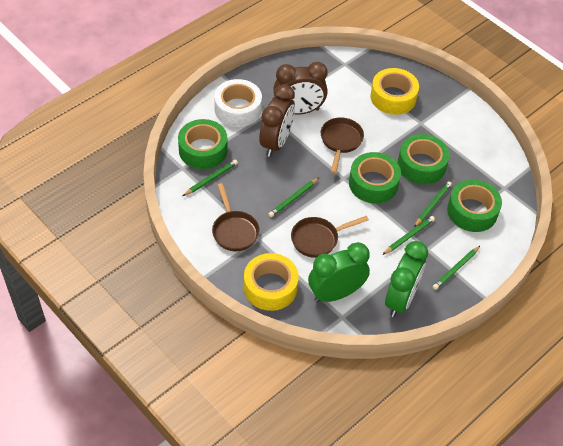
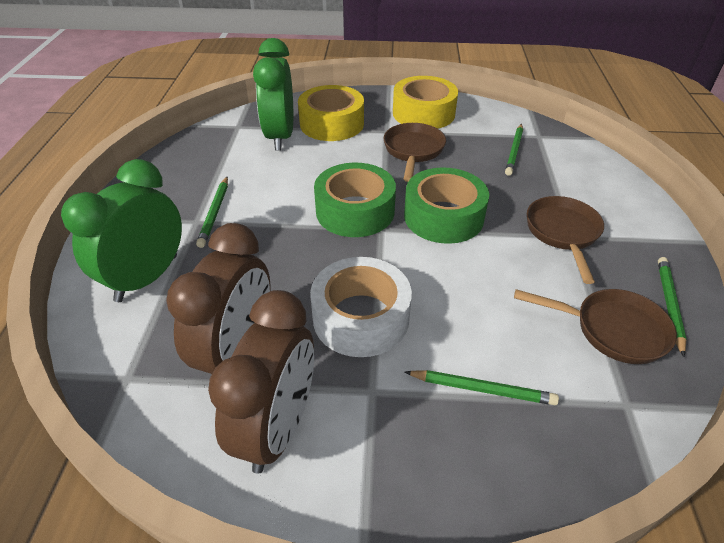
green pencil: 5 -> 4
green tape: 4 -> 2

